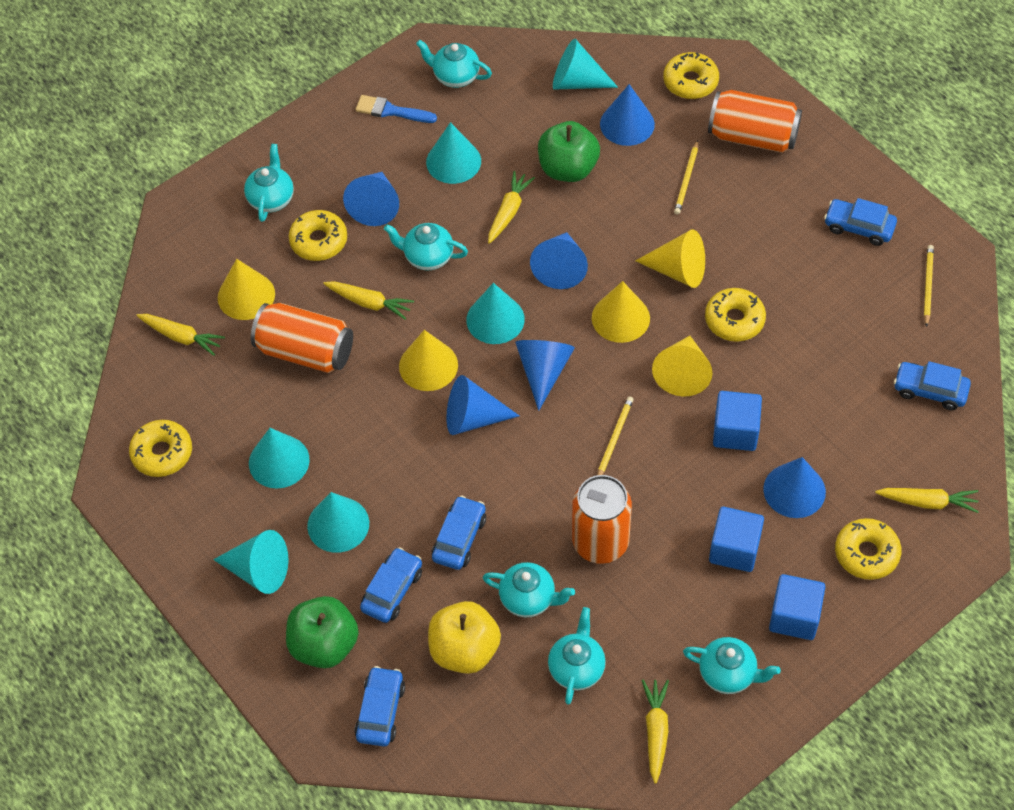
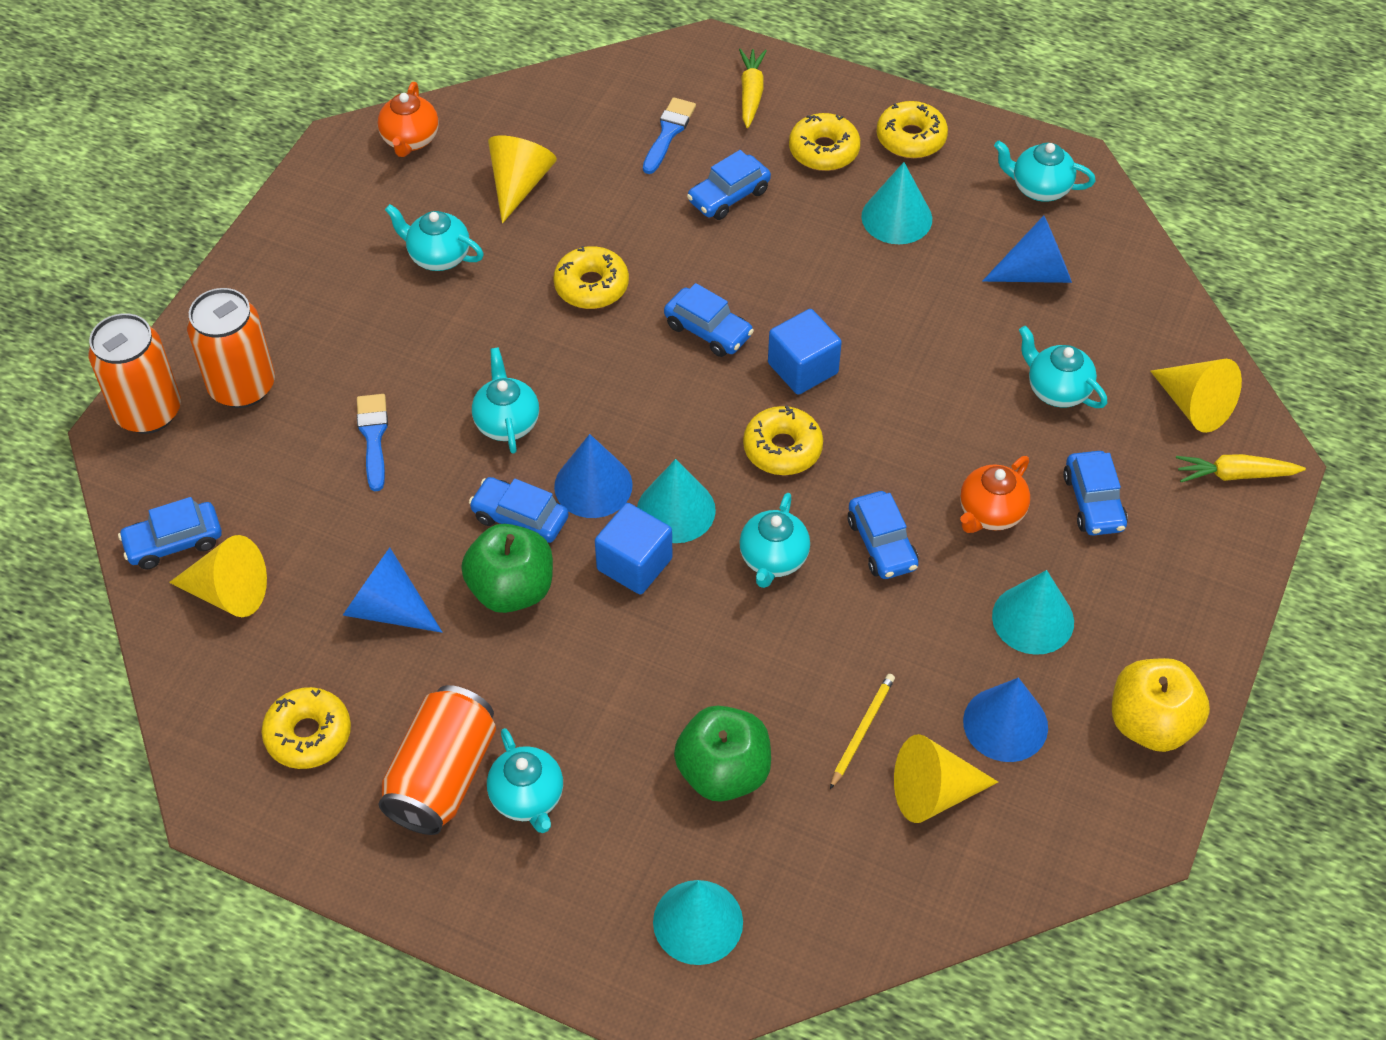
blue brush: 1 -> 2
blue car: 5 -> 6
blue cone: 6 -> 4
blue cube: 3 -> 2
orange teapot: 0 -> 2
turquoise cone: 6 -> 4
yellow carrot: 5 -> 2
yellow cone: 5 -> 4
yellow pencil: 3 -> 1

